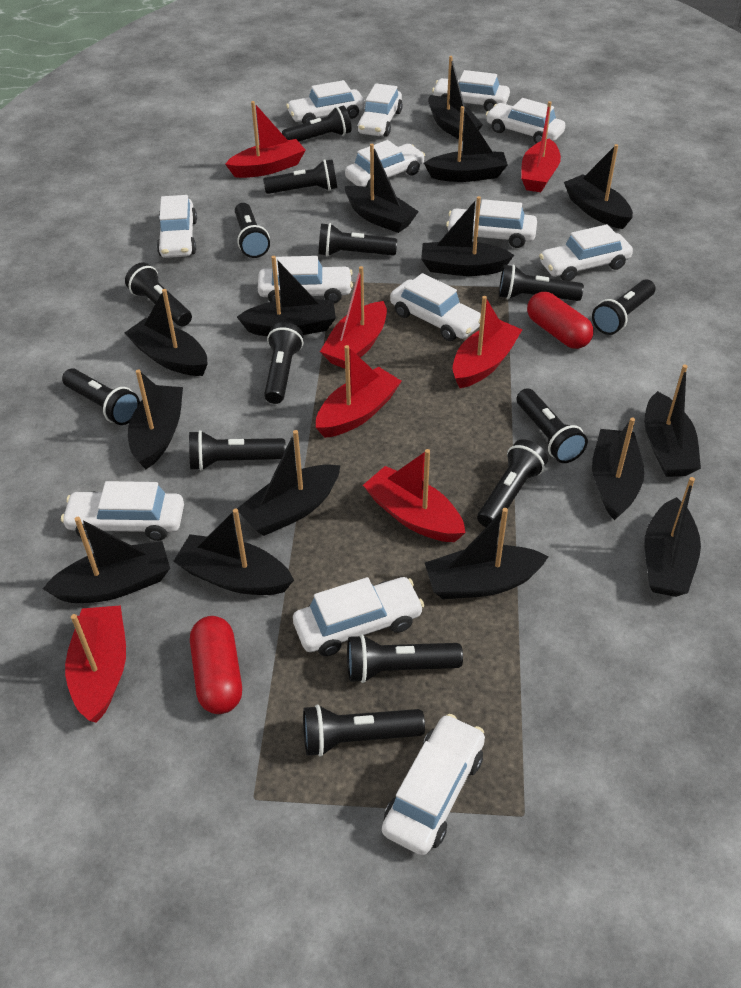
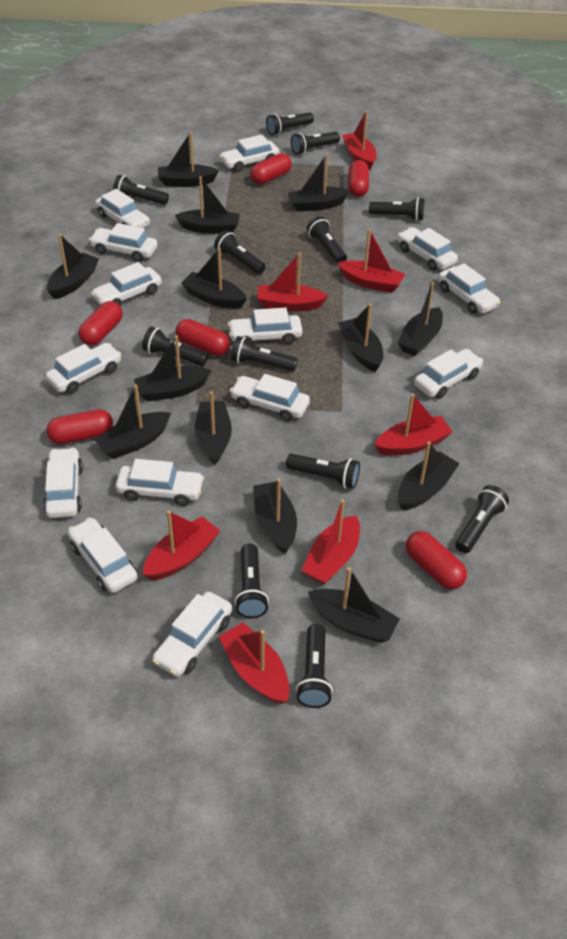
black boat: 15 -> 13
black flashlight: 14 -> 12
red capsule: 2 -> 6
white car: 13 -> 14

